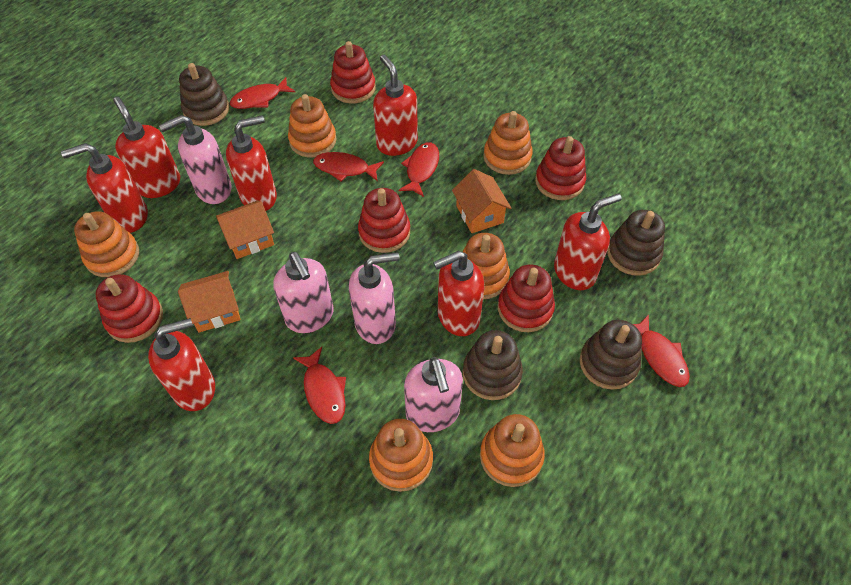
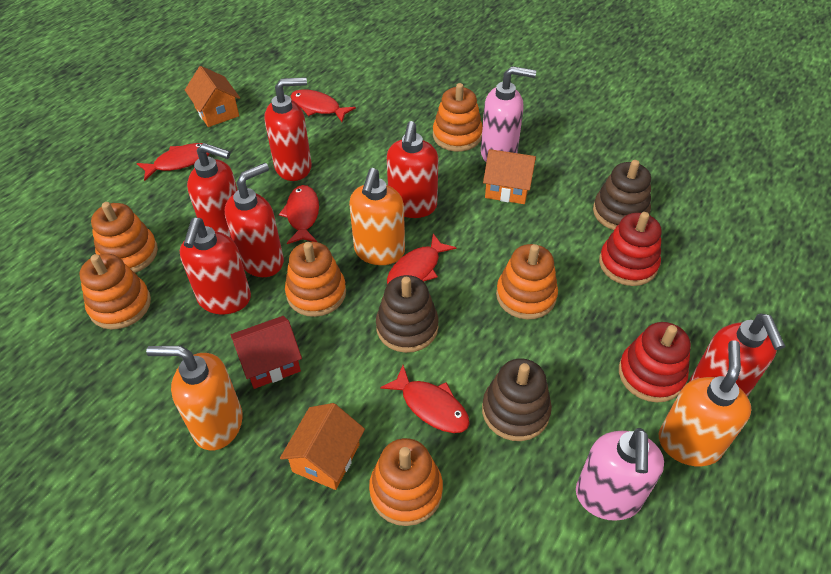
brown stacking toy: 4 -> 3
orange soap dispenser: 0 -> 3
pink soap dispenser: 4 -> 2
red house: 0 -> 1
red soap dispenser: 7 -> 6
red stacking toy: 5 -> 2

